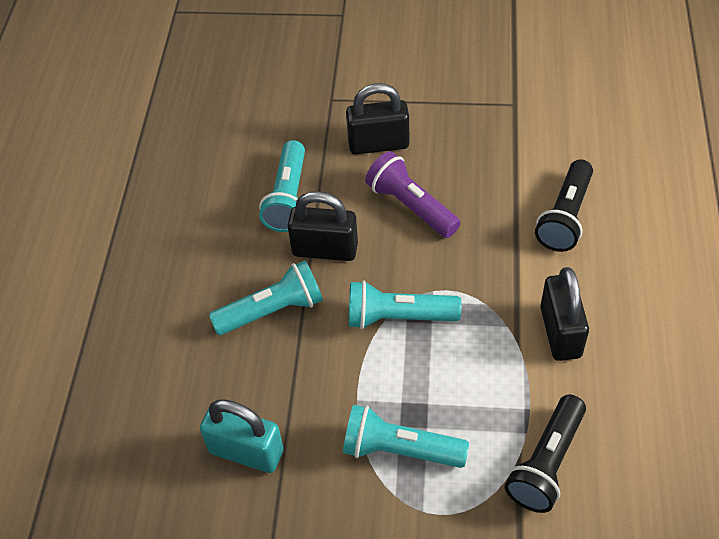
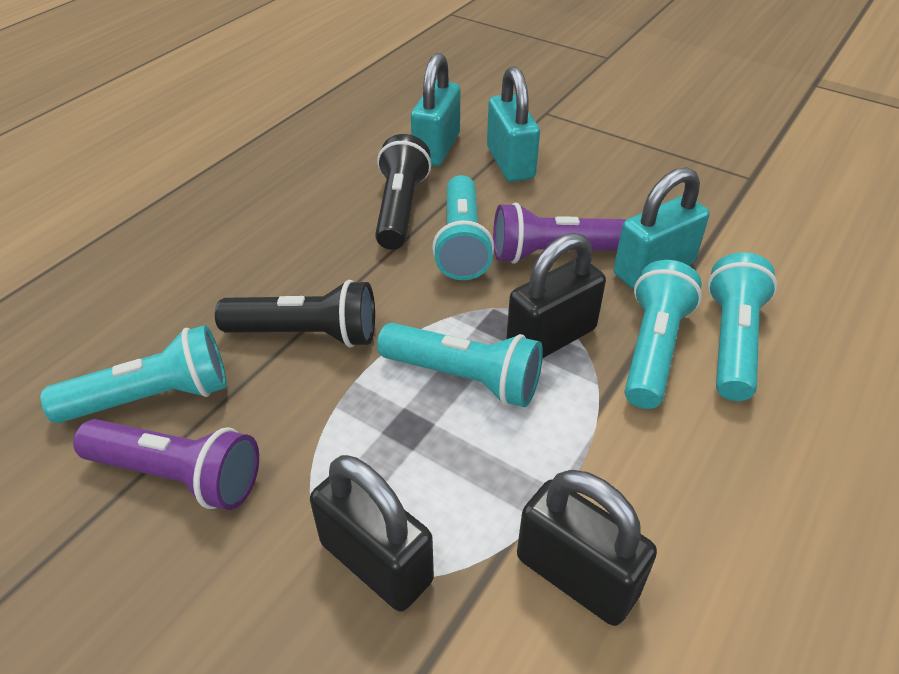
purple flashlight: 1 -> 2
turquoise flashlight: 4 -> 5
turquoise padlock: 1 -> 3

